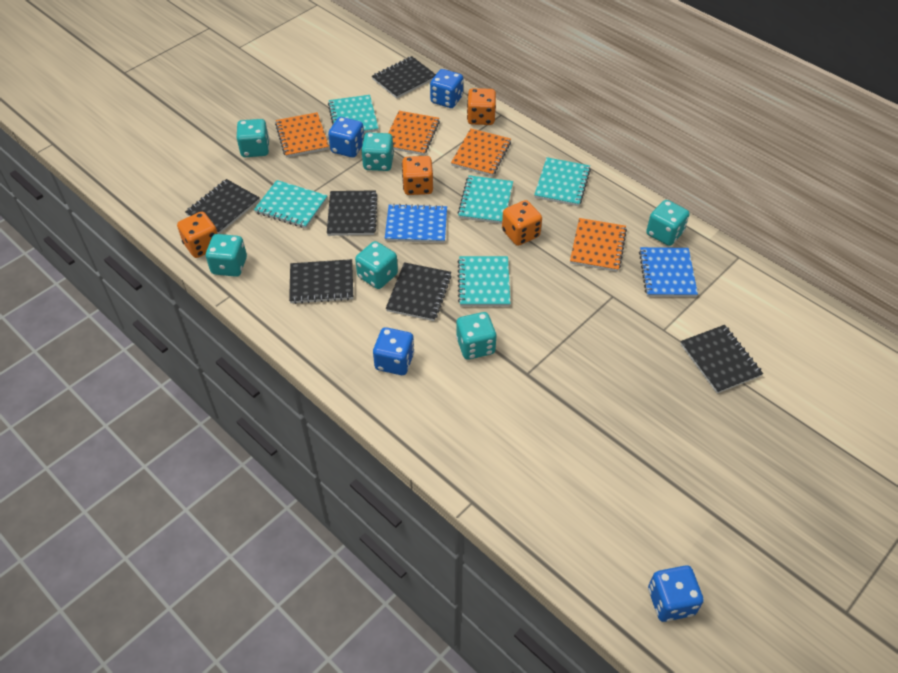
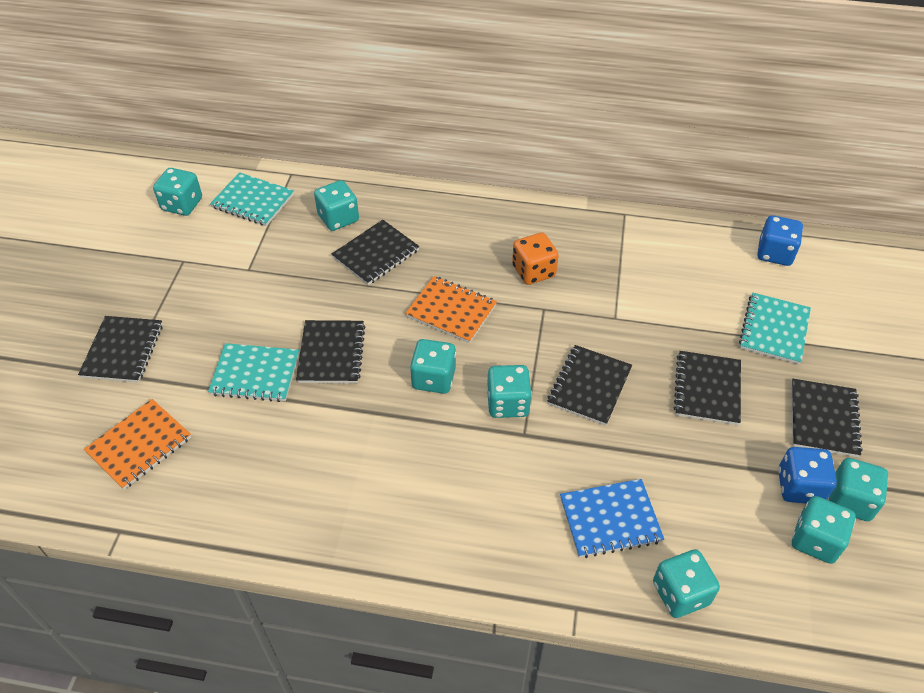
blue dice: 4 -> 2
blue notebook: 2 -> 1
orange dice: 4 -> 1
orange notebook: 4 -> 2
turquoise dice: 6 -> 7
turquoise notebook: 5 -> 3

